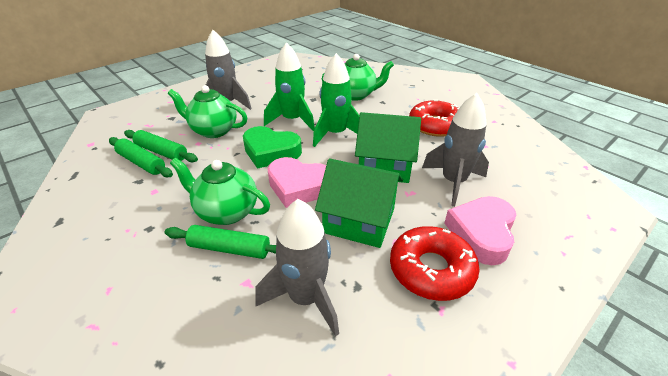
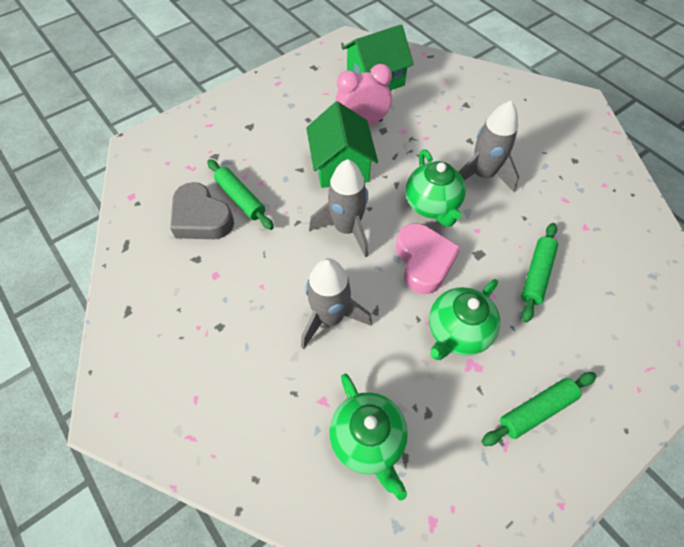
green heart: 1 -> 0
green rocket: 2 -> 0
grey heart: 0 -> 1
pink clock: 0 -> 1
pink heart: 2 -> 1
red donut: 2 -> 0

